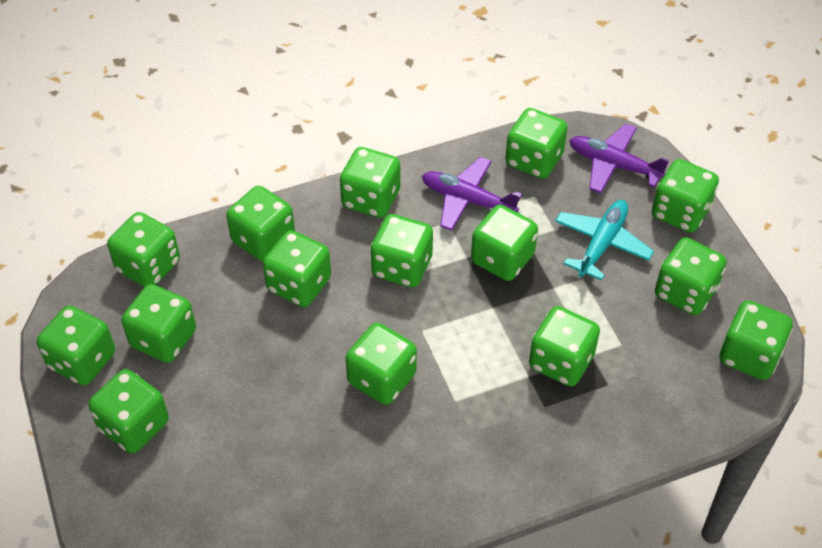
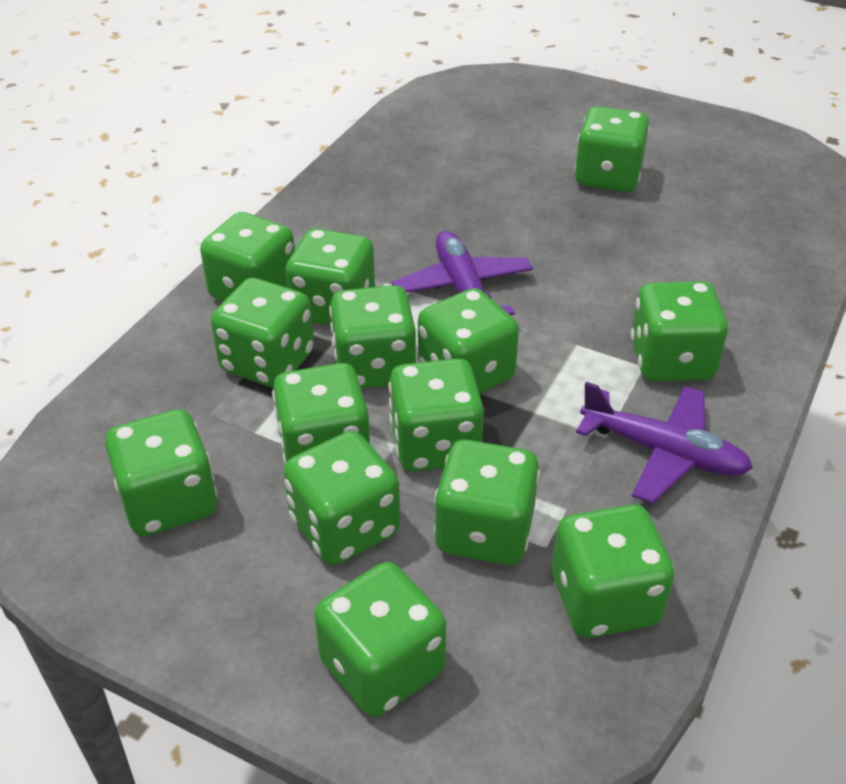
green dice: 15 -> 14
turquoise plane: 1 -> 0

